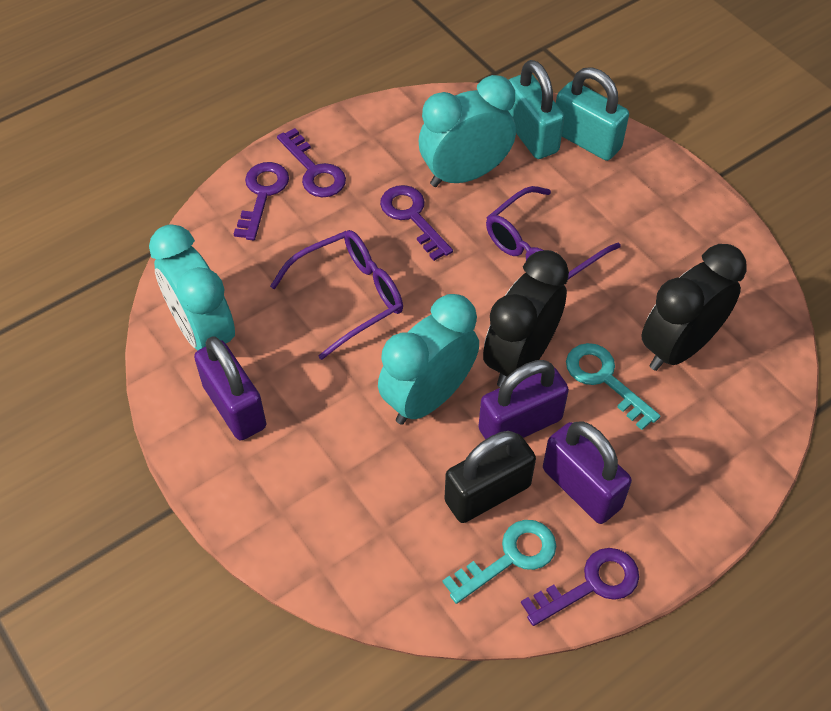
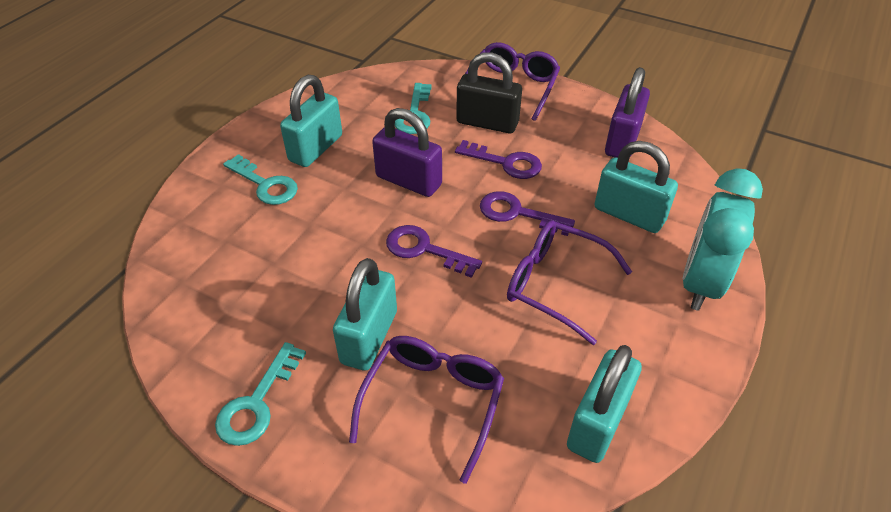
black clock: 2 -> 0
purple glasses: 2 -> 3
purple key: 4 -> 3
purple padlock: 3 -> 2
turquoise clock: 3 -> 1
turquoise key: 2 -> 3
turquoise padlock: 2 -> 4

